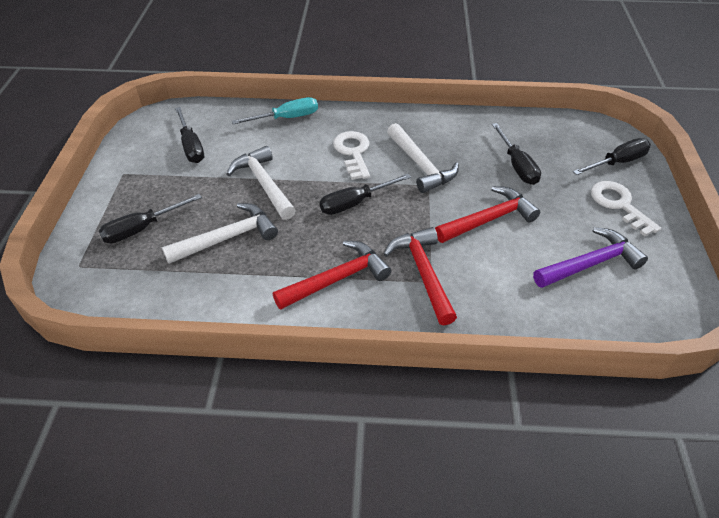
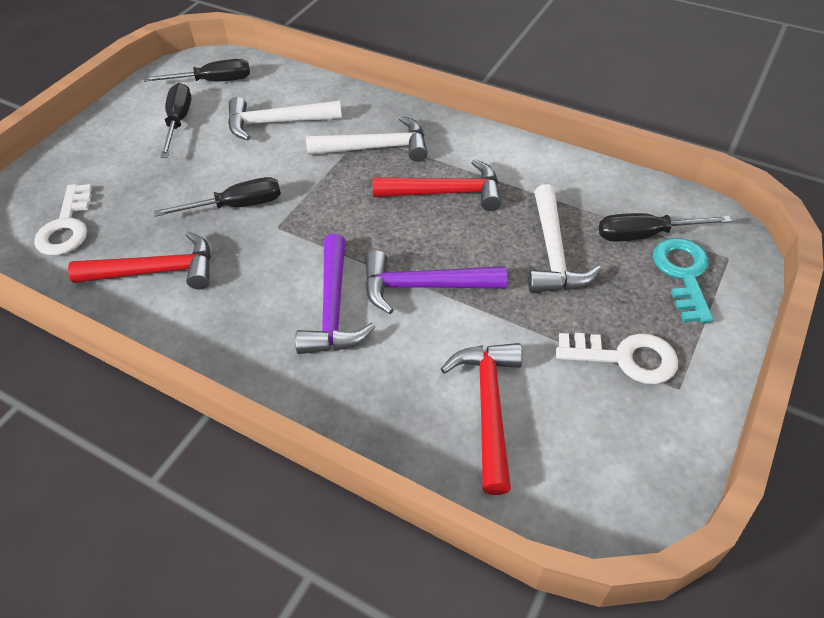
black screwdriver: 5 -> 4
purple hammer: 1 -> 2
turquoise key: 0 -> 1
turquoise screwdriver: 1 -> 0

